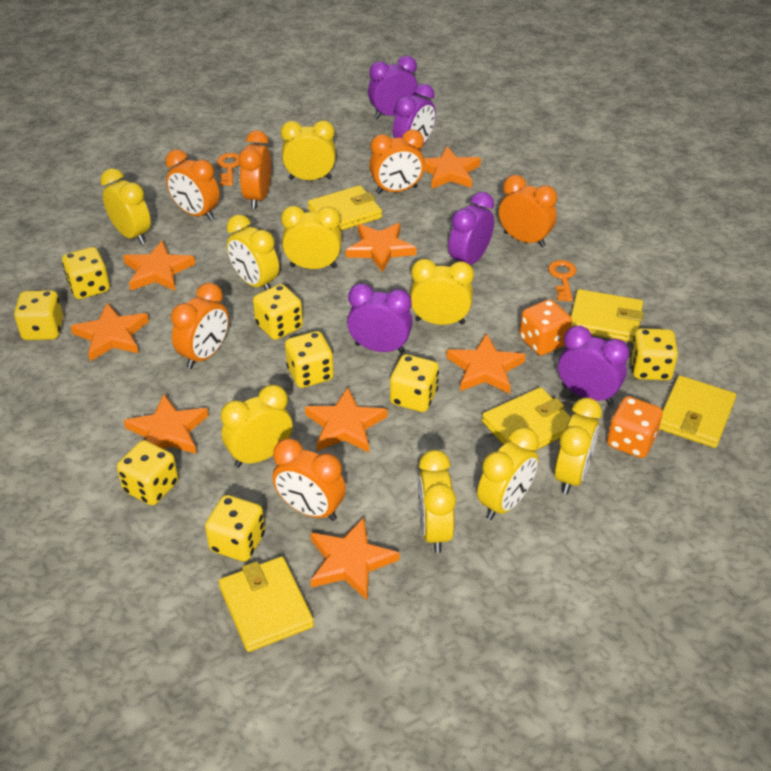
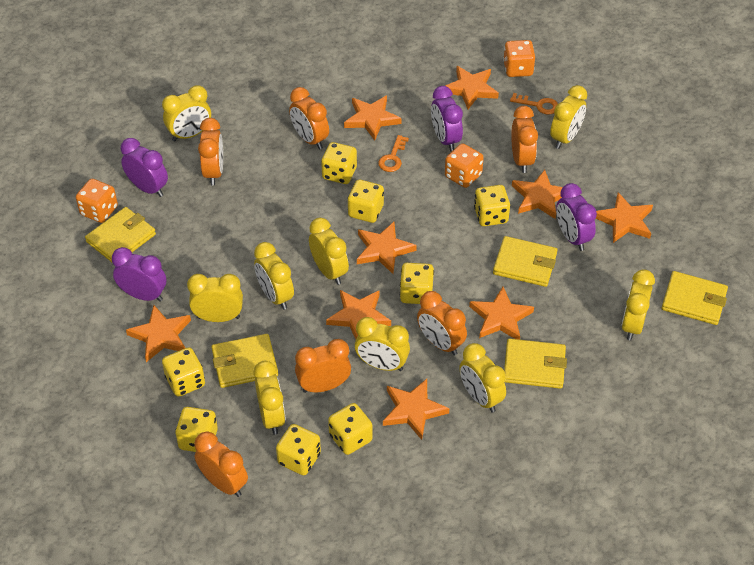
orange dice: 2 -> 3
orange star: 8 -> 9
purple clock: 5 -> 4

